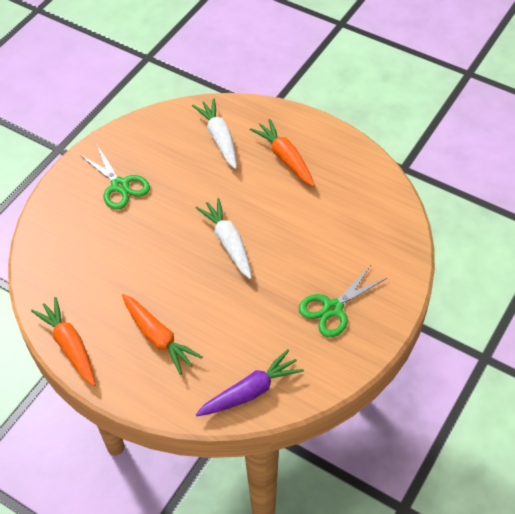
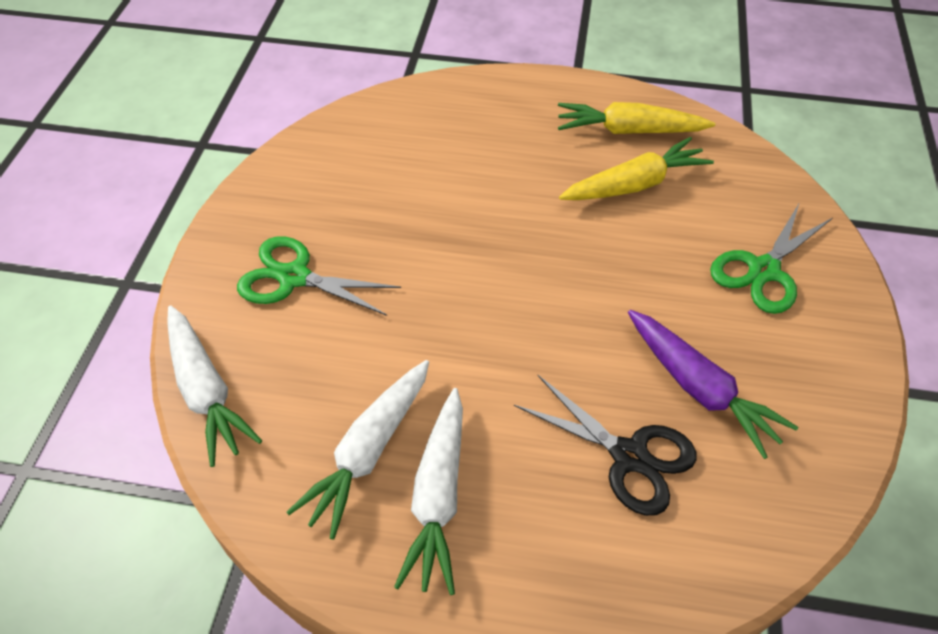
black scissors: 0 -> 1
orange carrot: 3 -> 0
white carrot: 2 -> 3
yellow carrot: 0 -> 2

